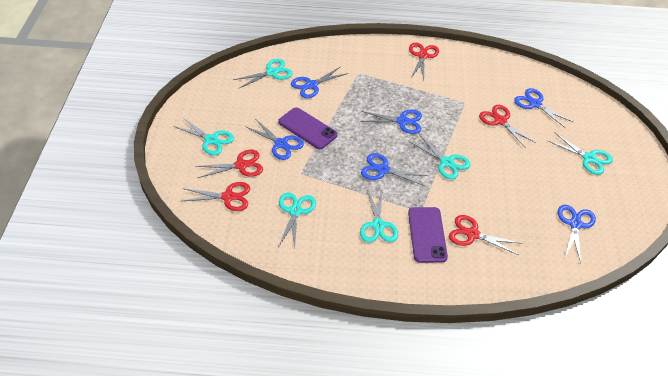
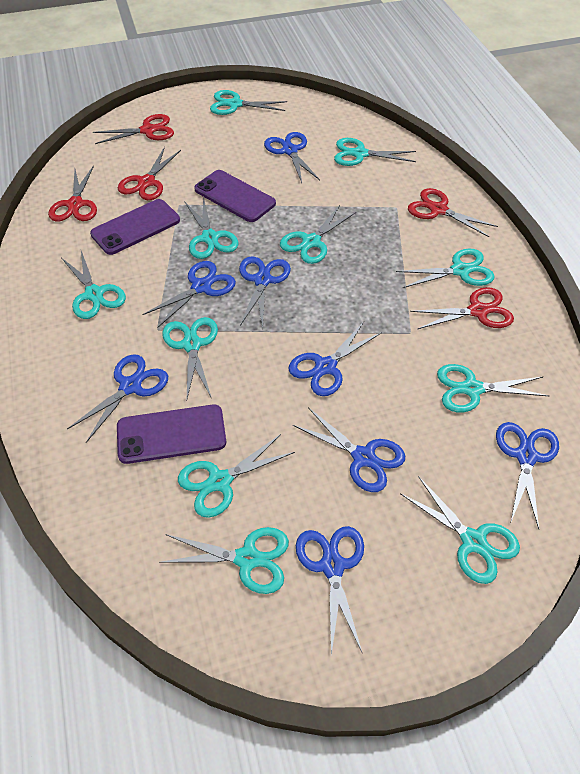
blue scissors: 6 -> 8
purple phone: 2 -> 3
turquoise scissors: 6 -> 11

